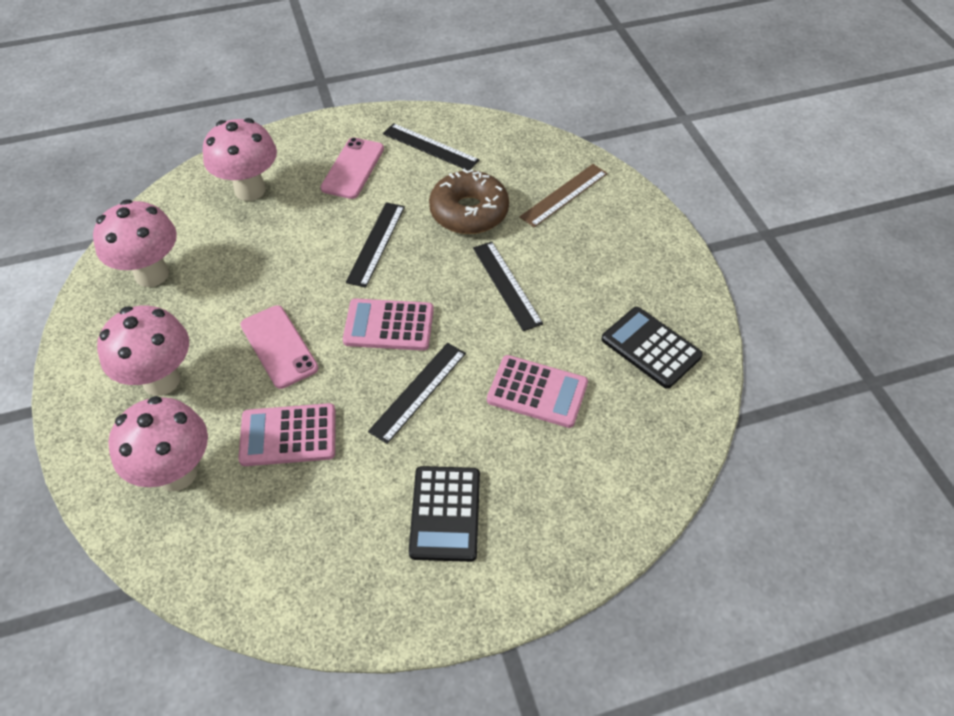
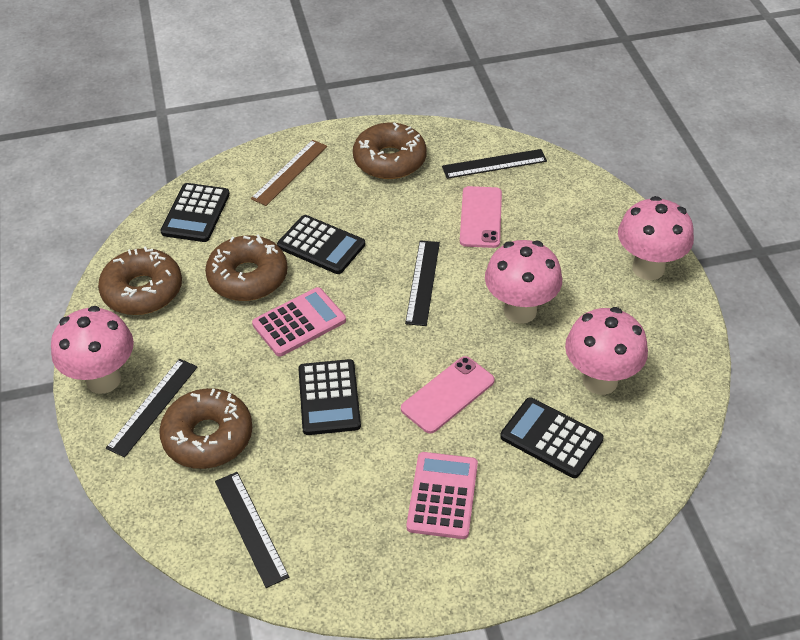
black calculator: 2 -> 4
brown donut: 1 -> 4
pink calculator: 3 -> 2

